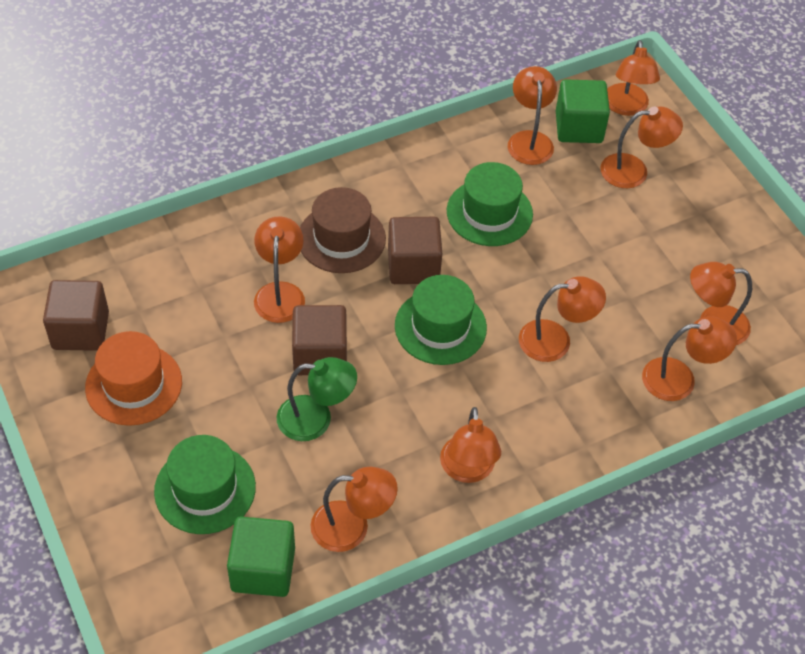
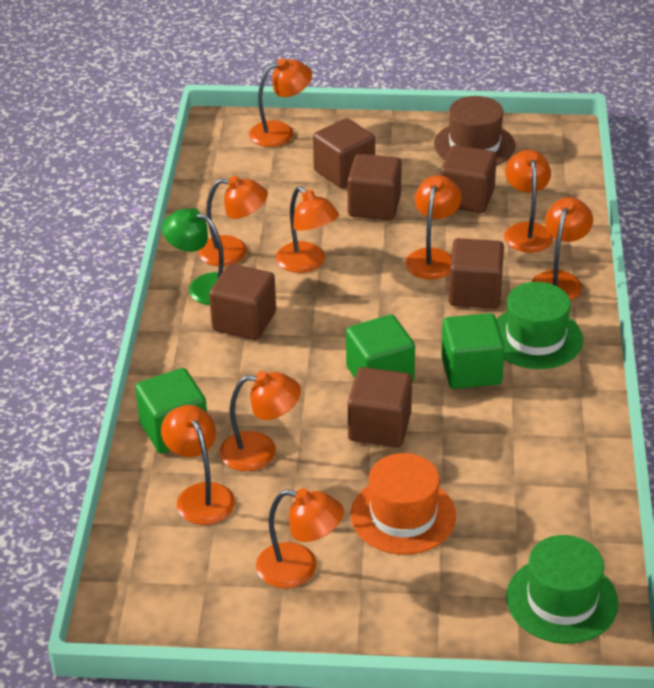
brown cube: 3 -> 6
green cube: 2 -> 3
green hat: 3 -> 2

